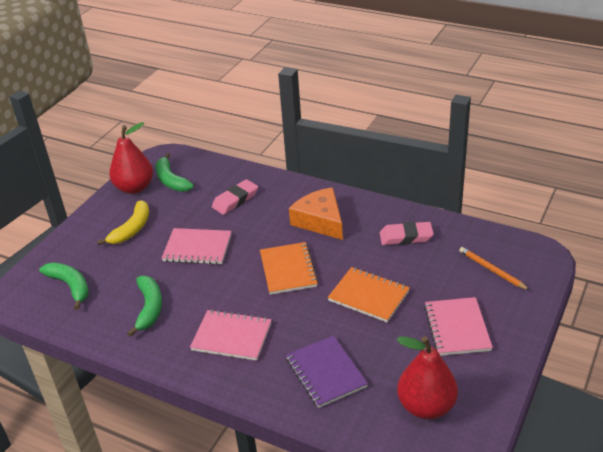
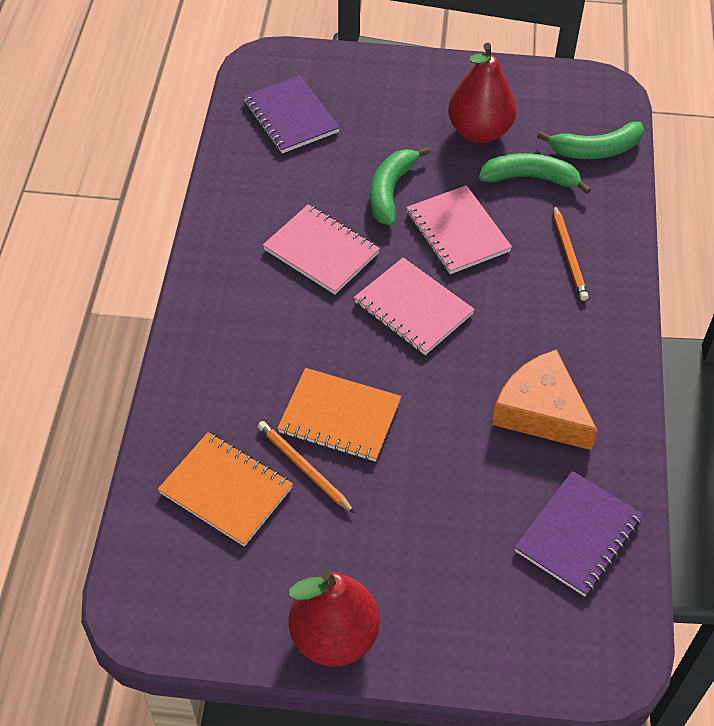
orange pencil: 1 -> 2
pink eraser: 2 -> 0
purple notebook: 1 -> 2
yellow banana: 1 -> 0

